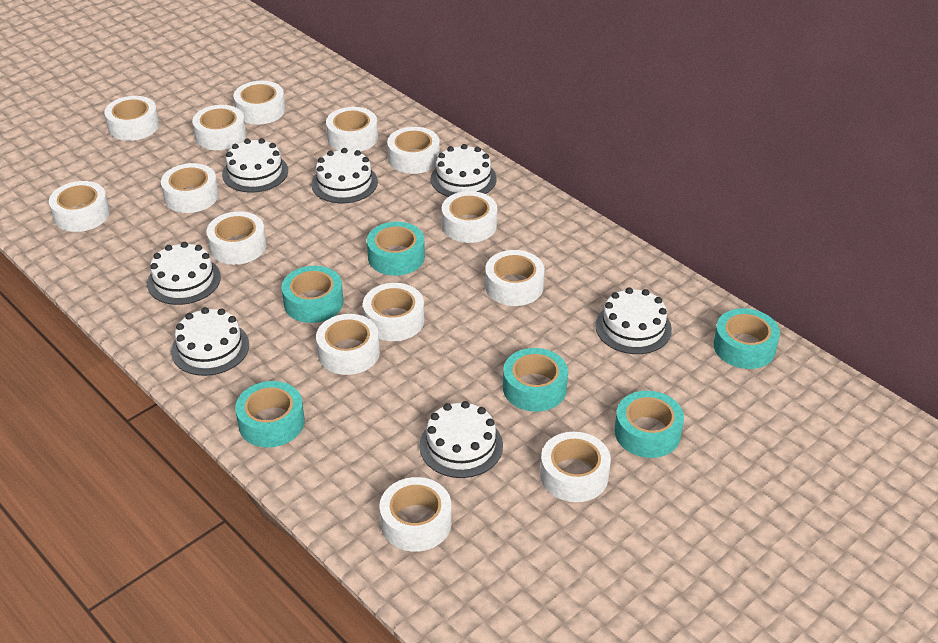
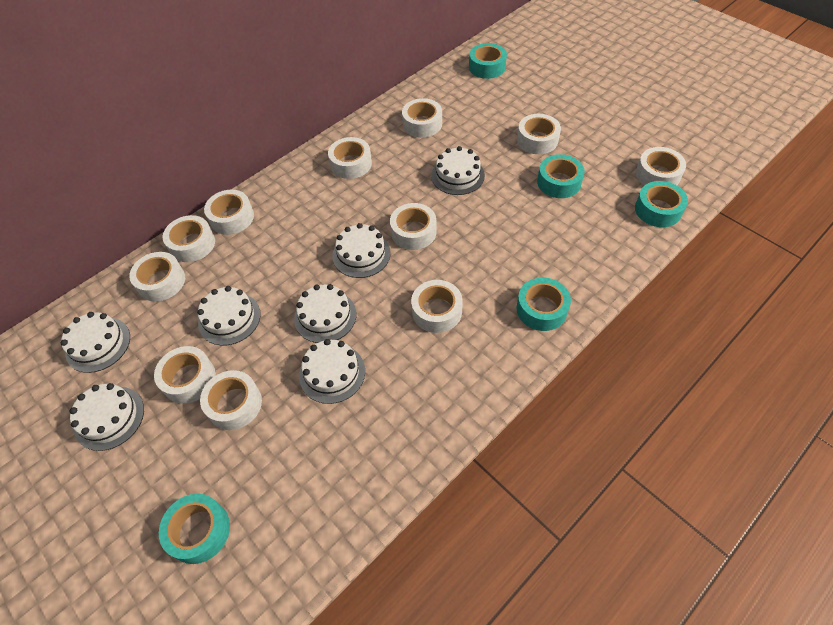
turquoise tape: 6 -> 5
white tape: 14 -> 11

